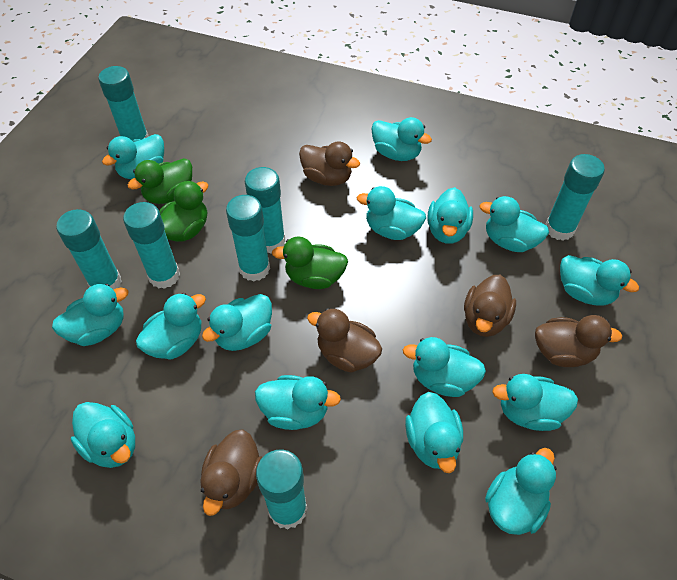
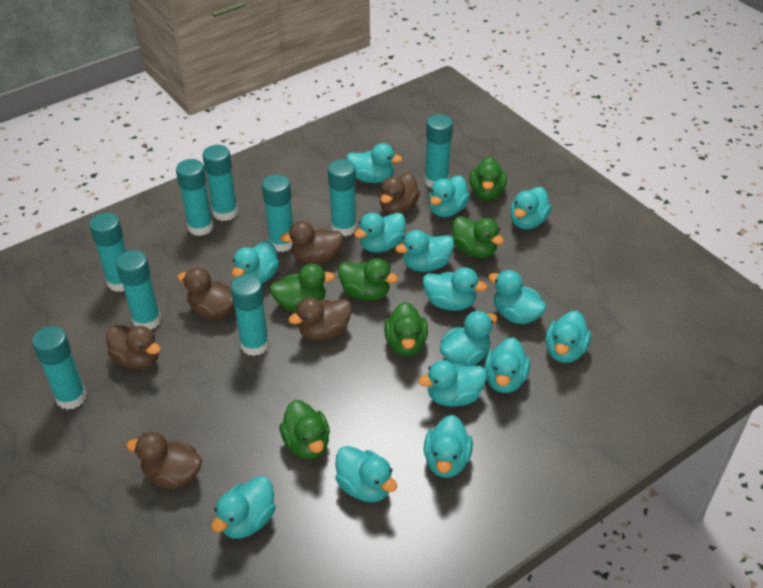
brown duck: 5 -> 6
green duck: 3 -> 6
turquoise glue stick: 7 -> 9

